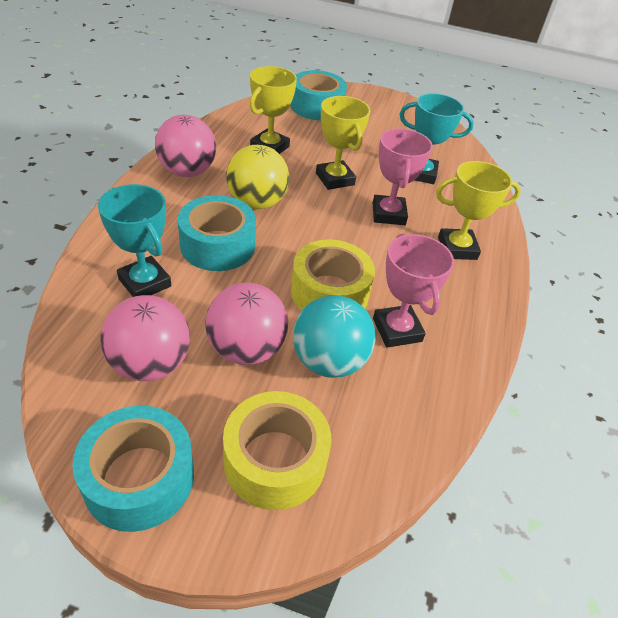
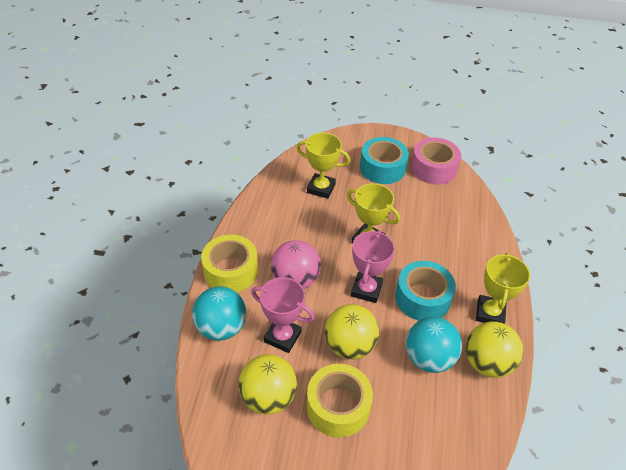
pink ball: 3 -> 1
pink tape: 0 -> 1
turquoise ball: 1 -> 2
turquoise tape: 3 -> 2
turquoise trophy: 2 -> 0
yellow ball: 1 -> 3

